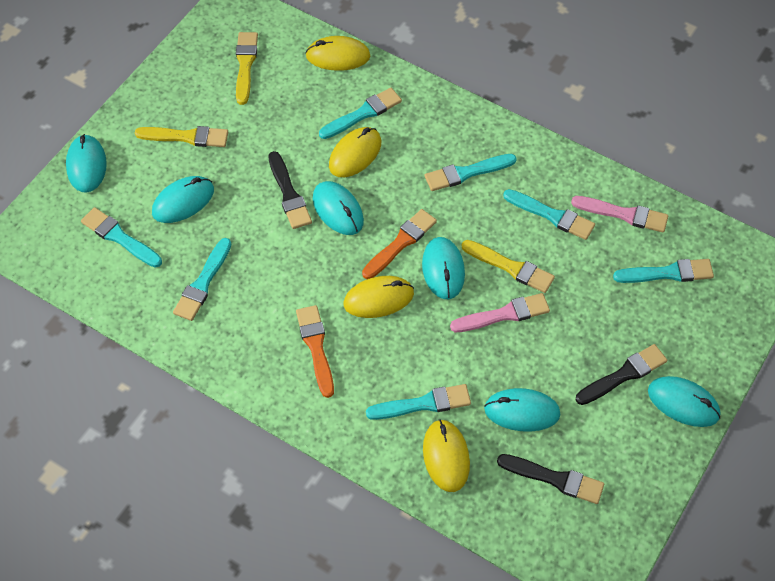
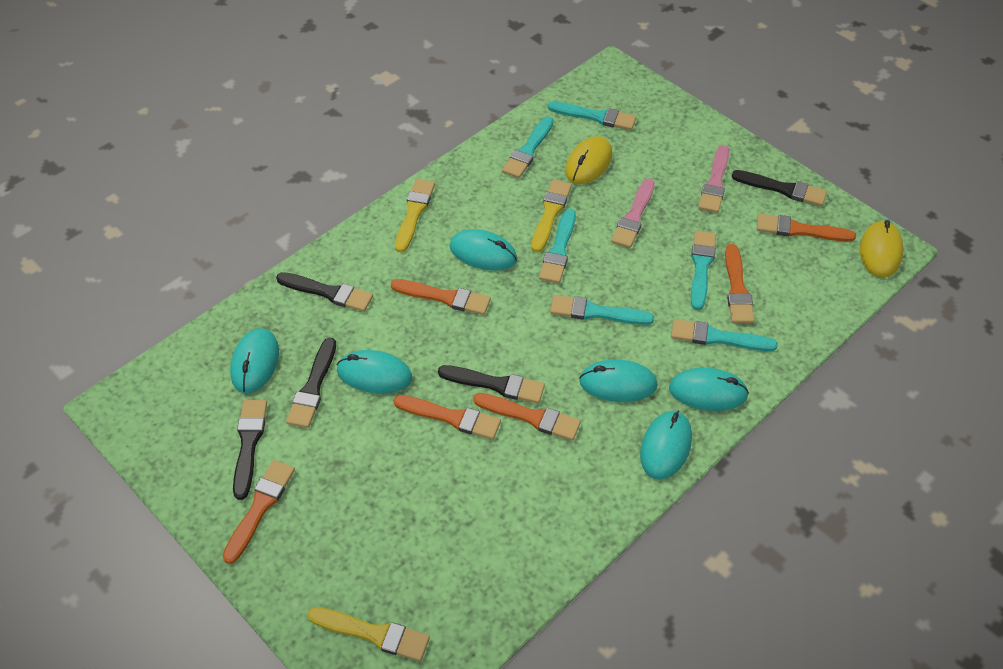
black brush: 3 -> 5
orange brush: 2 -> 6
turquoise brush: 7 -> 6
yellow mouse: 4 -> 2

